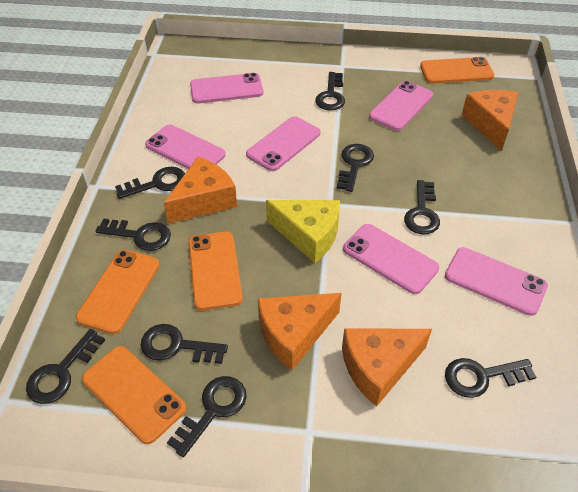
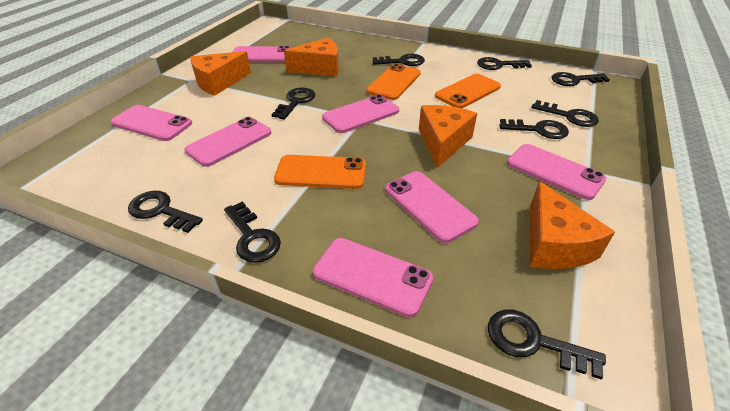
orange phone: 4 -> 3
pink phone: 6 -> 7
yellow cheese: 1 -> 0

